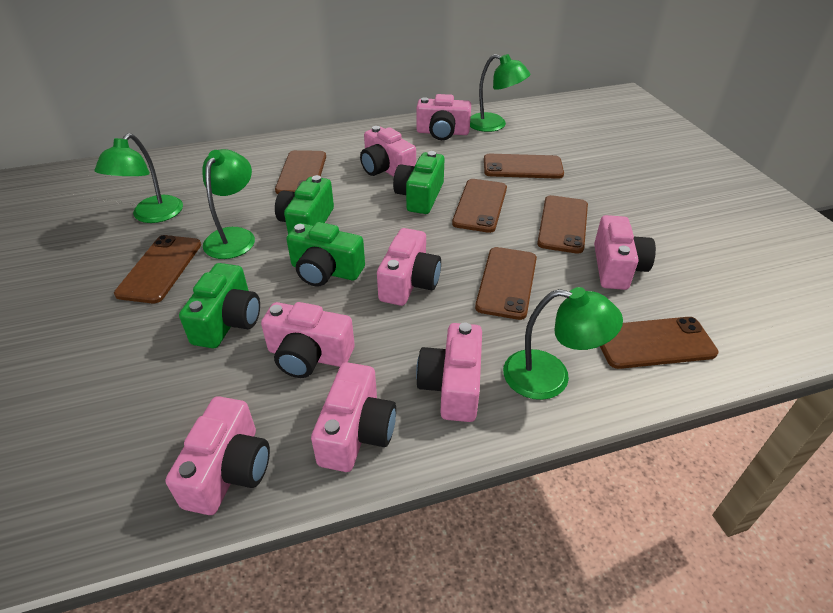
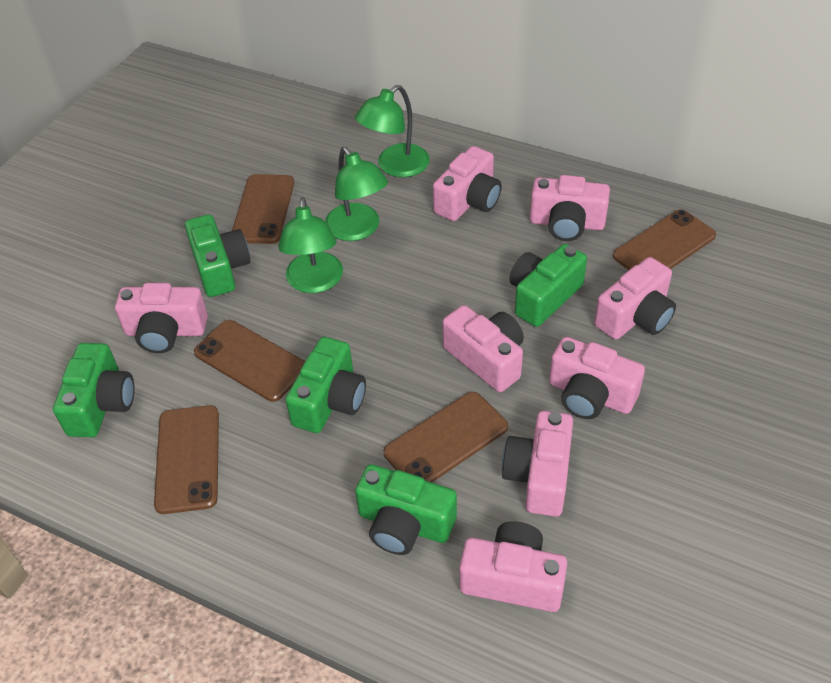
brown phone: 7 -> 5
green camera: 4 -> 5
green lamp: 4 -> 3

